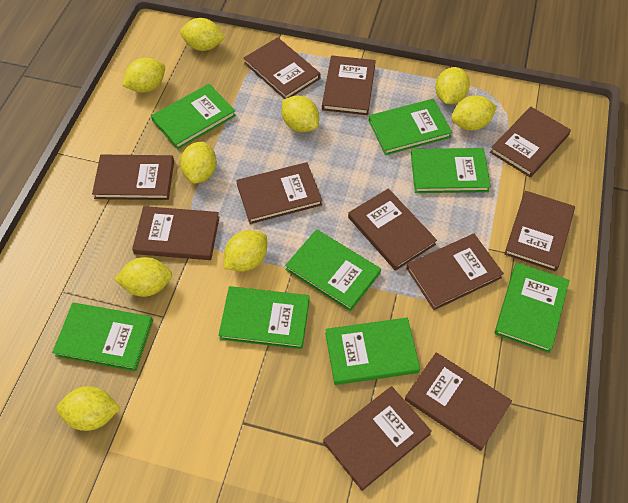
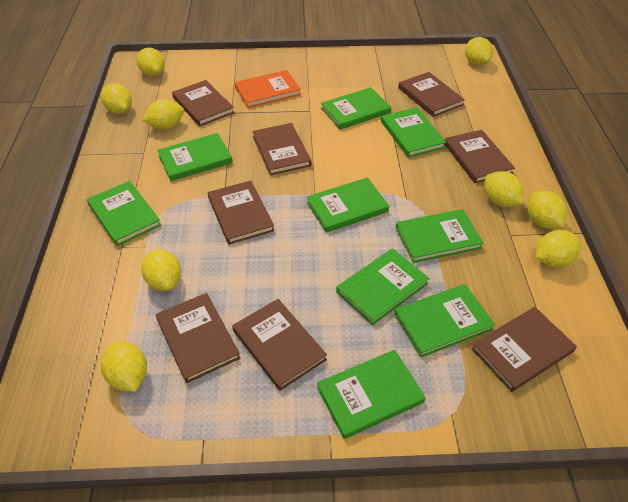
brown book: 11 -> 8
green book: 8 -> 9
orange book: 0 -> 1

